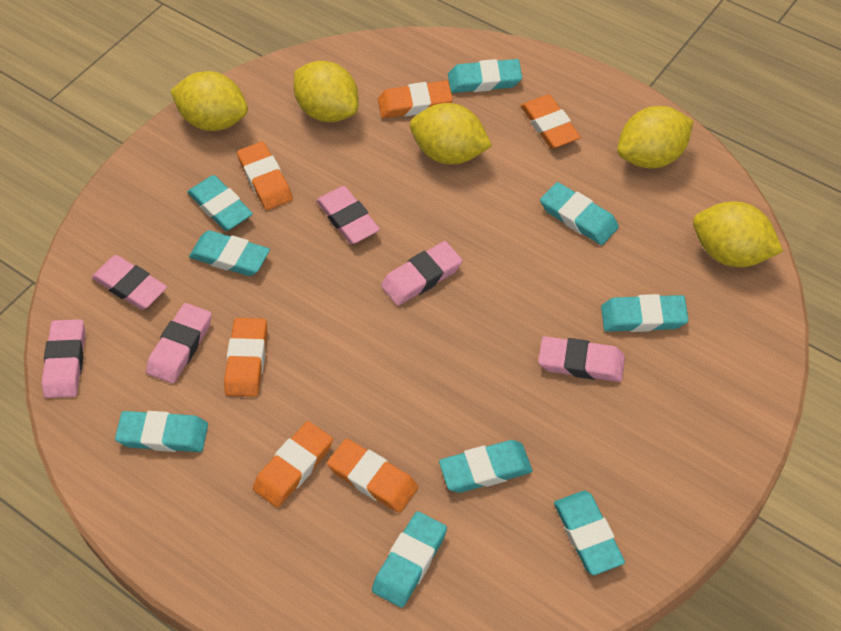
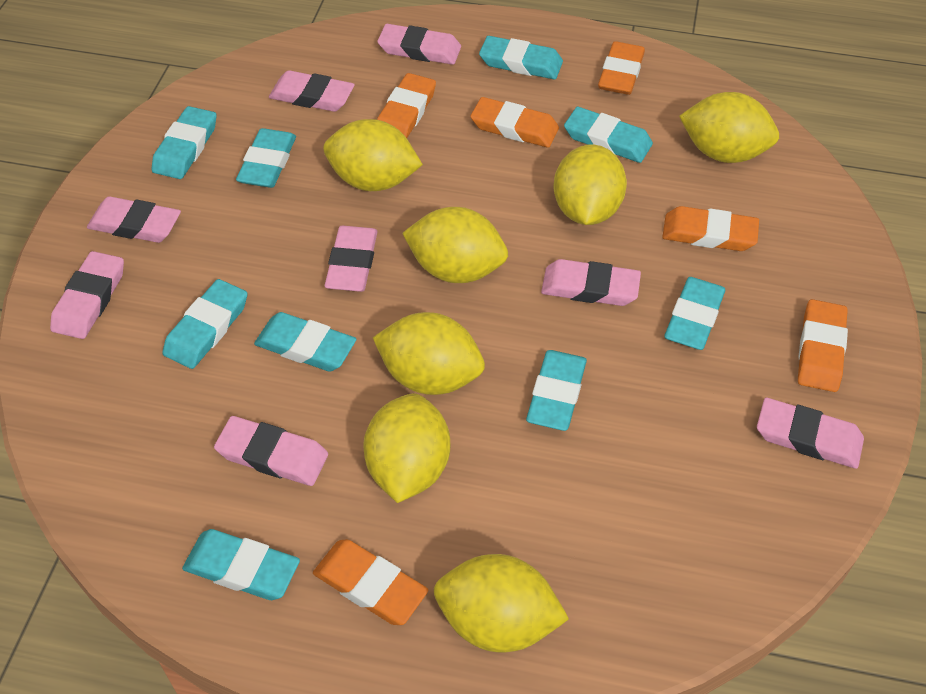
pink eraser: 6 -> 8
yellow lemon: 5 -> 7

